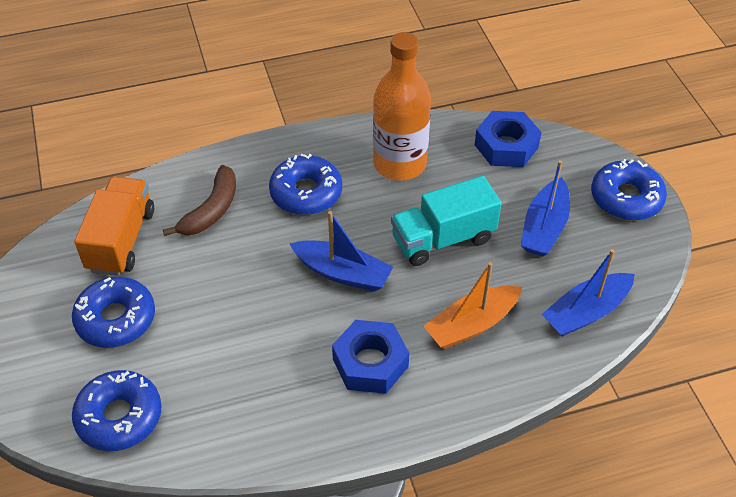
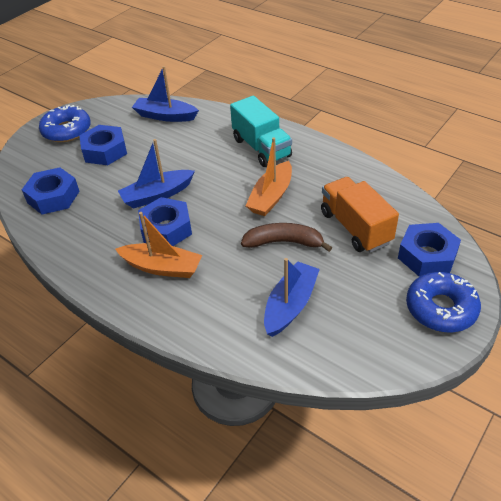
blue donut: 4 -> 2
blue nut: 2 -> 4
orange boat: 1 -> 2
orange bottle: 1 -> 0

